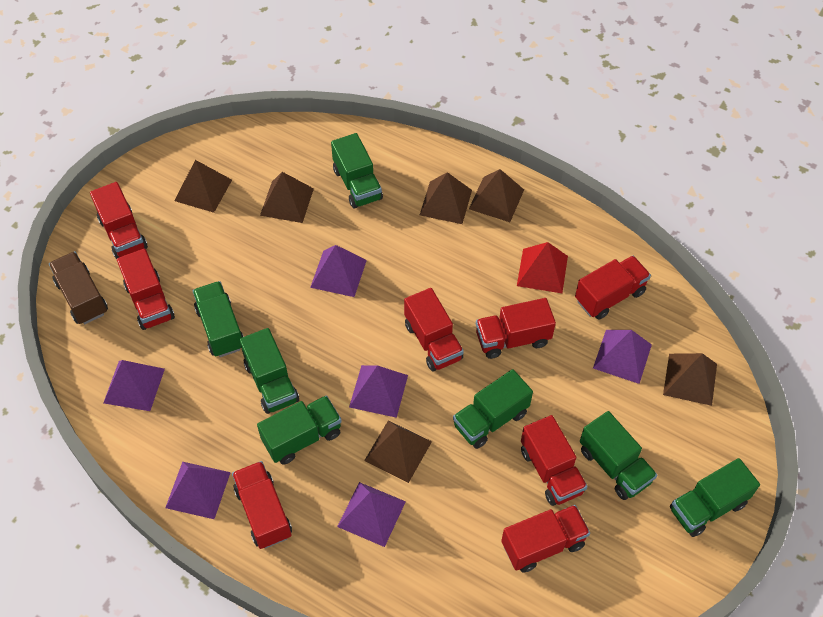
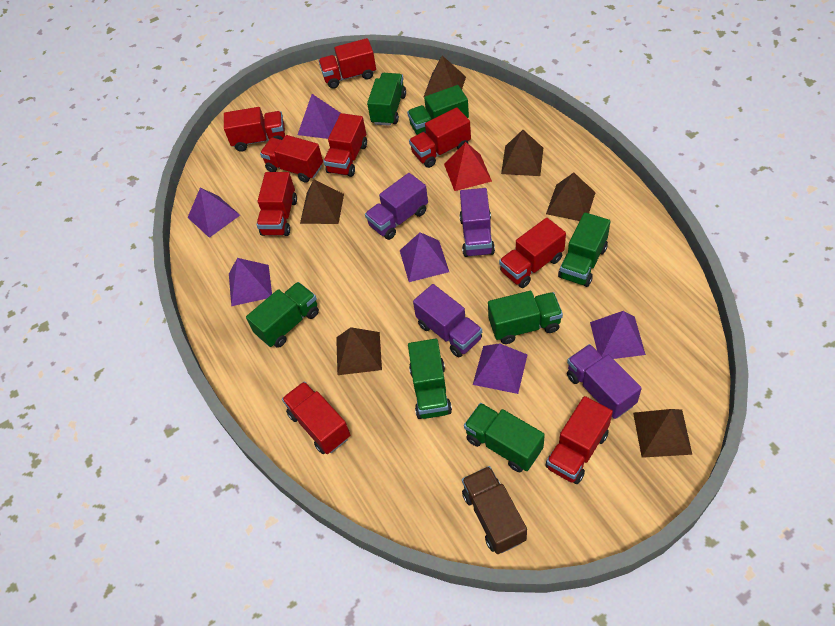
purple truck: 0 -> 4
red truck: 8 -> 9

